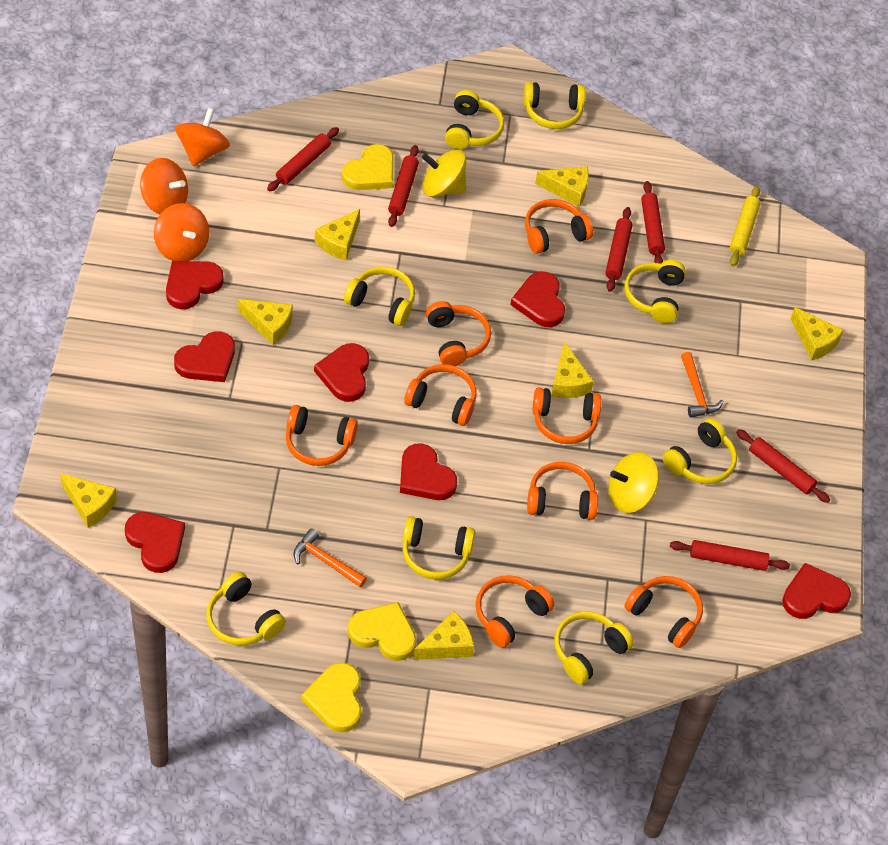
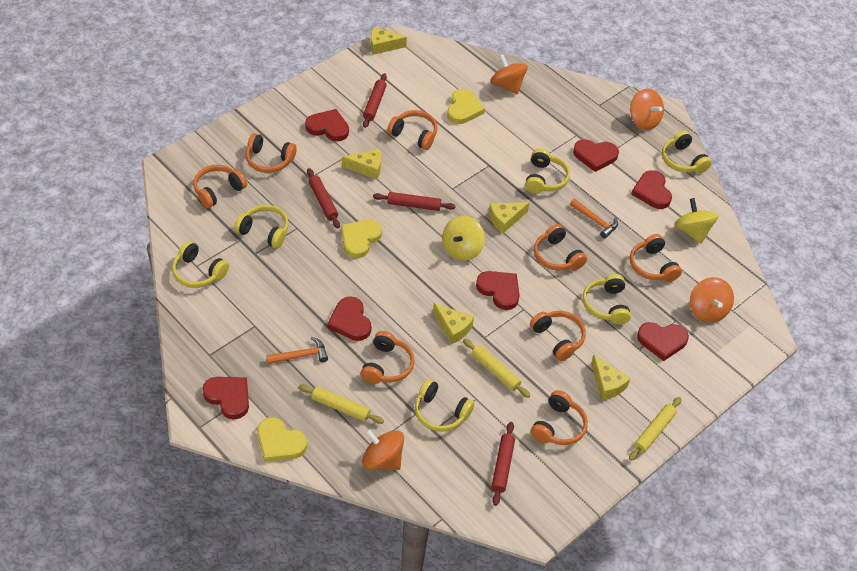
orange spinning top: 3 -> 4
red rolling pin: 6 -> 4
yellow cheese: 7 -> 5
yellow headphones: 8 -> 6
yellow rolling pin: 1 -> 3

